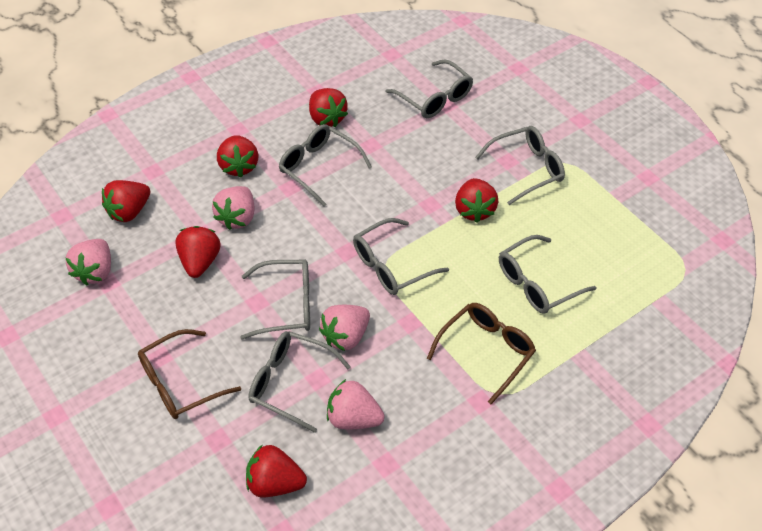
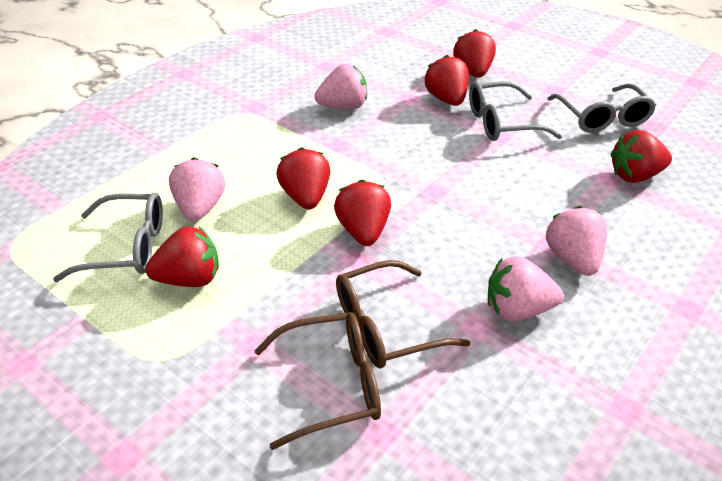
grey glasses: 7 -> 3

